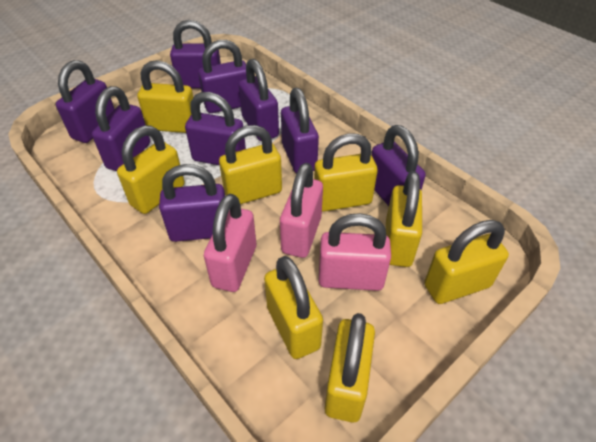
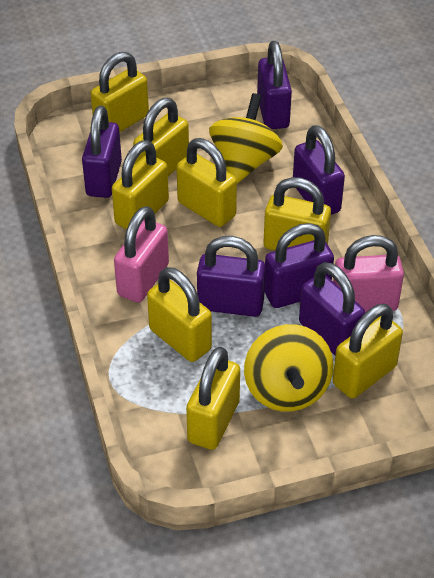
pink padlock: 3 -> 2
purple padlock: 9 -> 6
yellow spinning top: 0 -> 2

